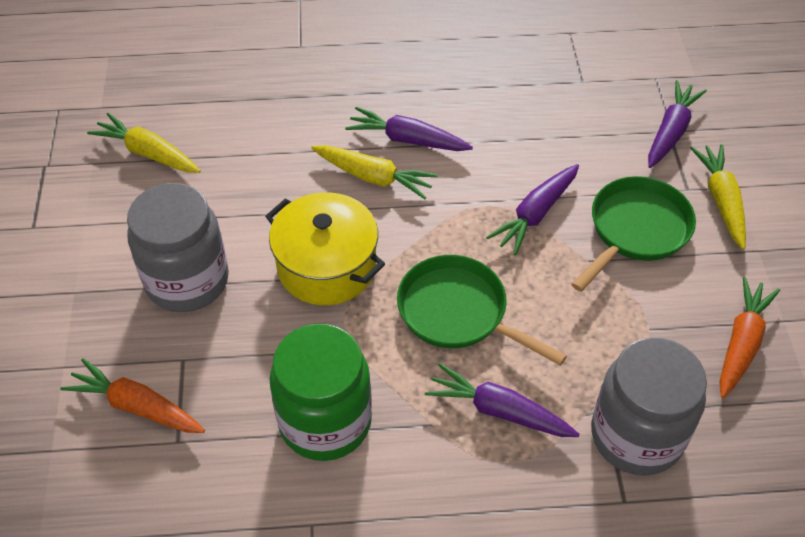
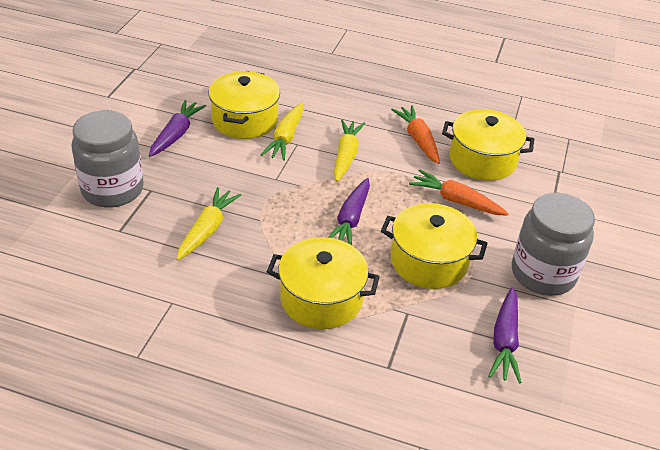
green jar: 1 -> 0
green pan: 2 -> 0
purple carrot: 4 -> 3
yellow pot: 1 -> 4

